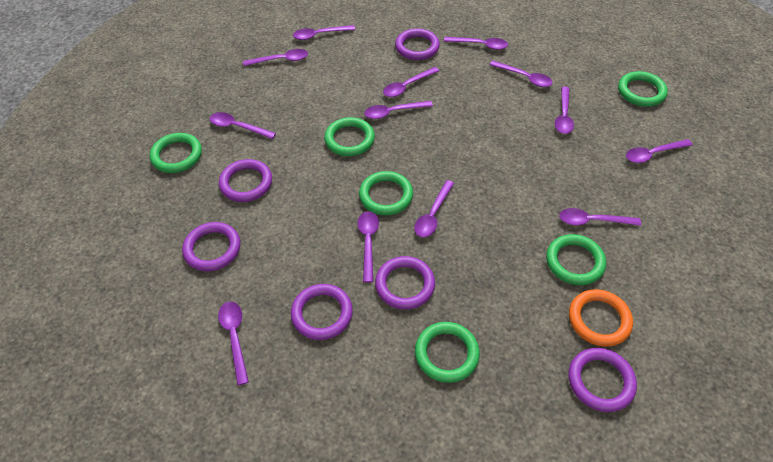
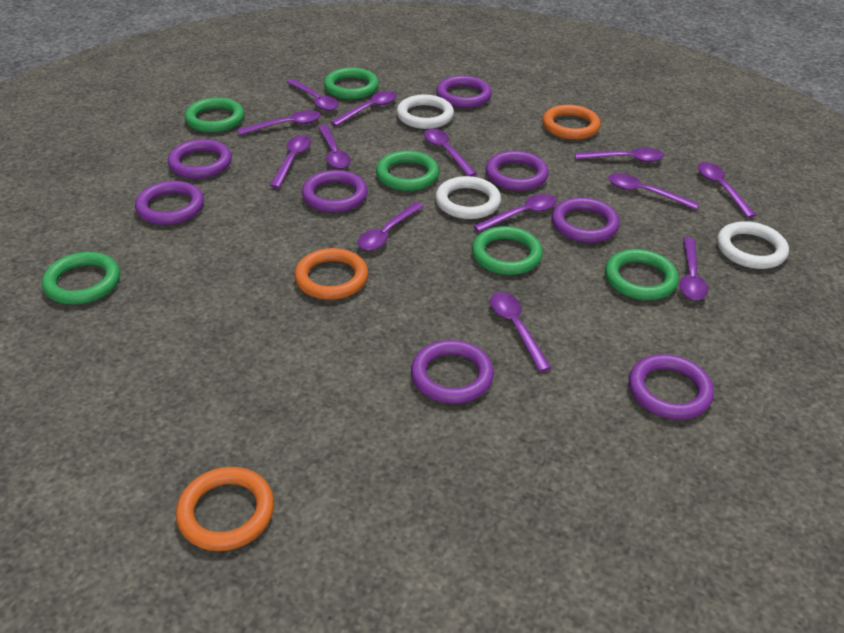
orange ring: 1 -> 3
purple ring: 6 -> 8
white ring: 0 -> 3

